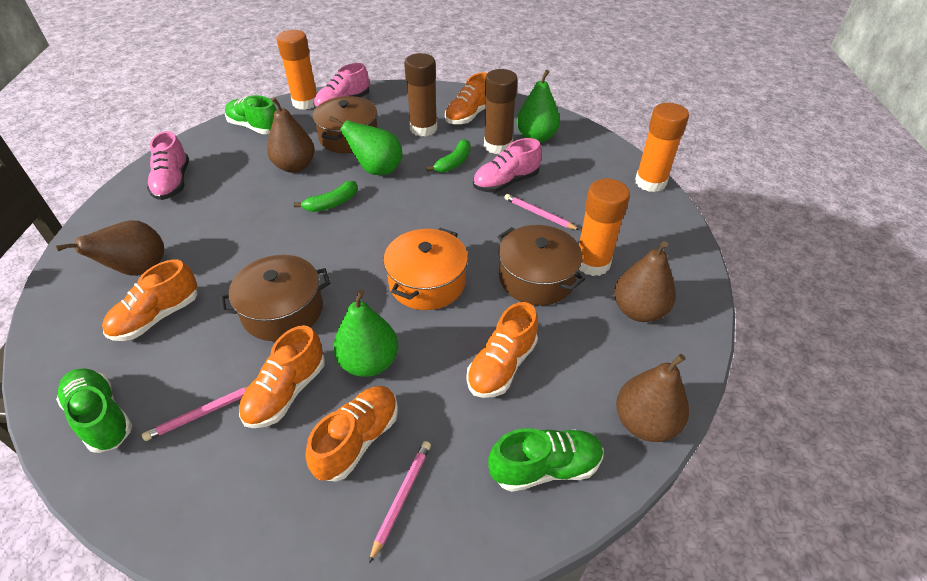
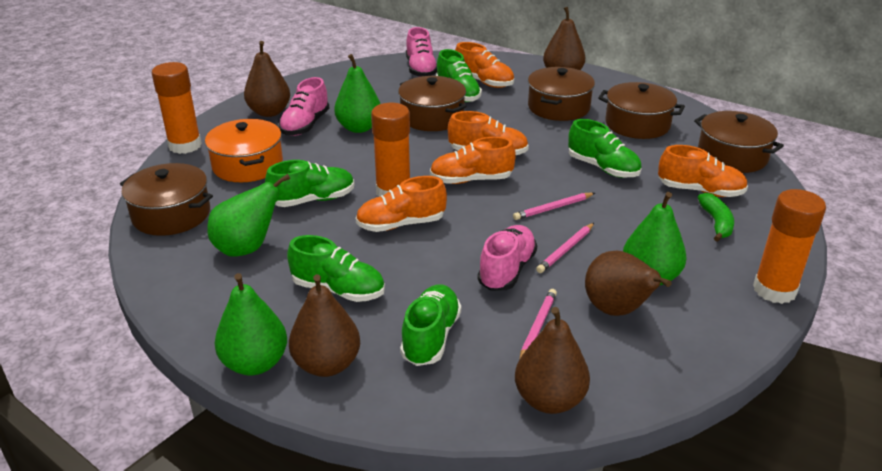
brown glue stick: 2 -> 0
brown pear: 4 -> 5
brown pot: 3 -> 5
green banana: 2 -> 1
green pear: 3 -> 4
green shoe: 3 -> 5

